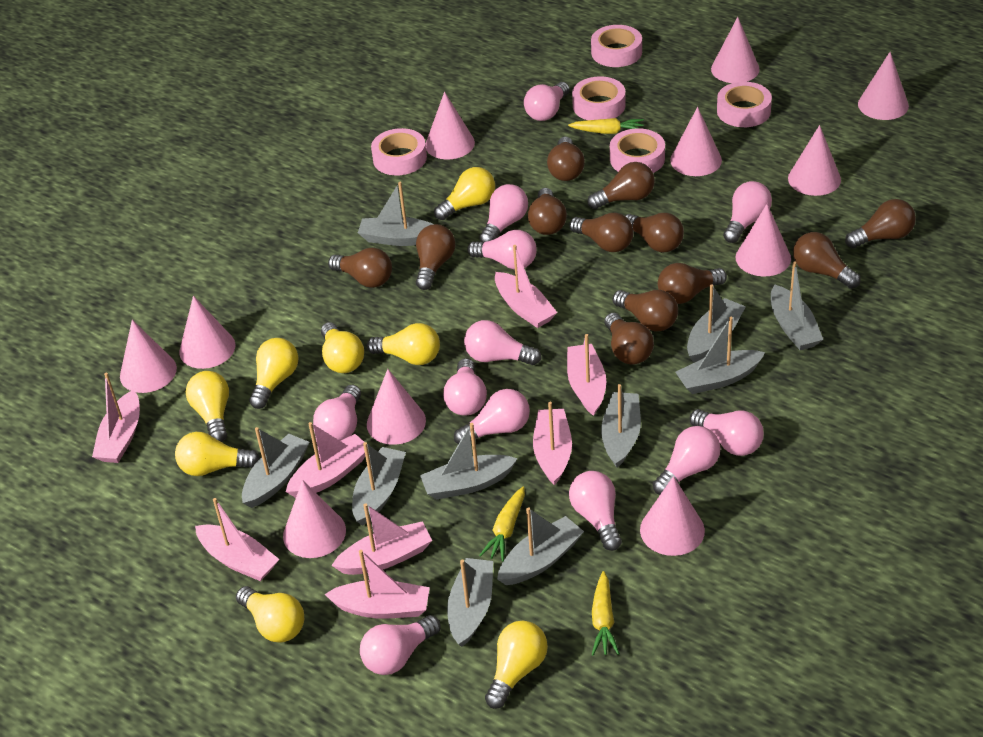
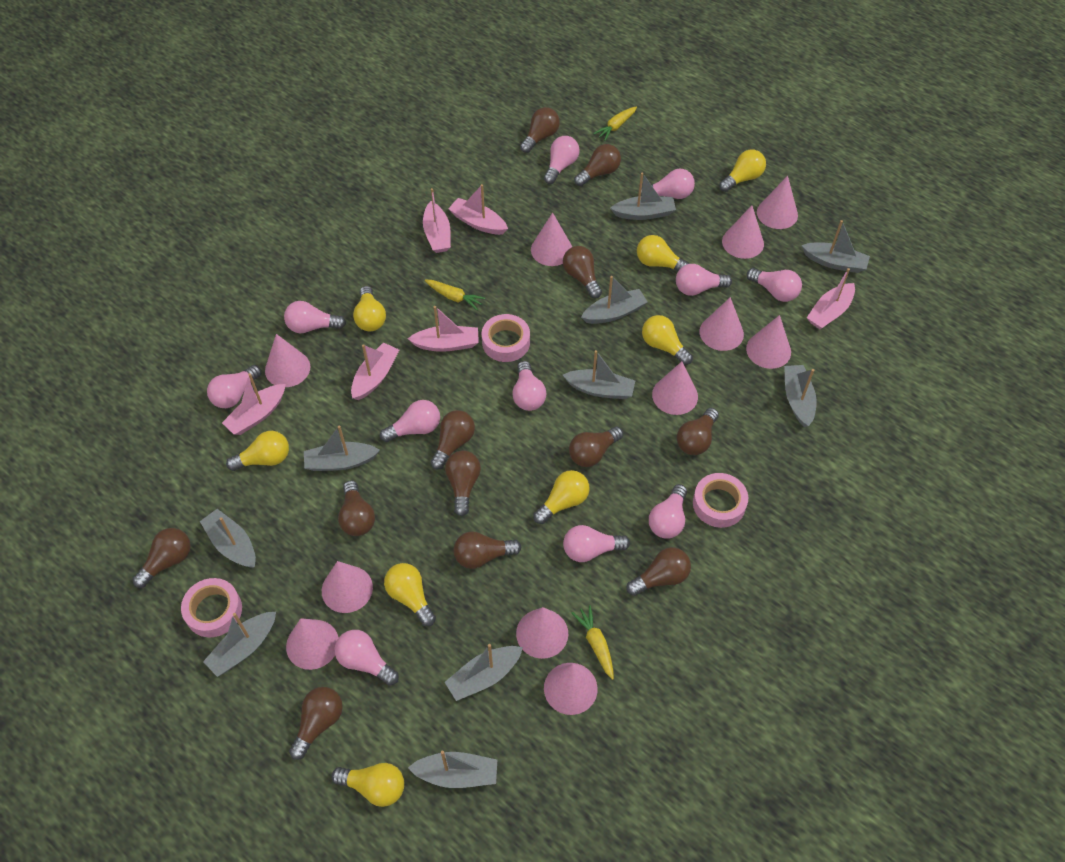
pink boat: 8 -> 6
pink light bulb: 12 -> 11
pink tape: 5 -> 3

